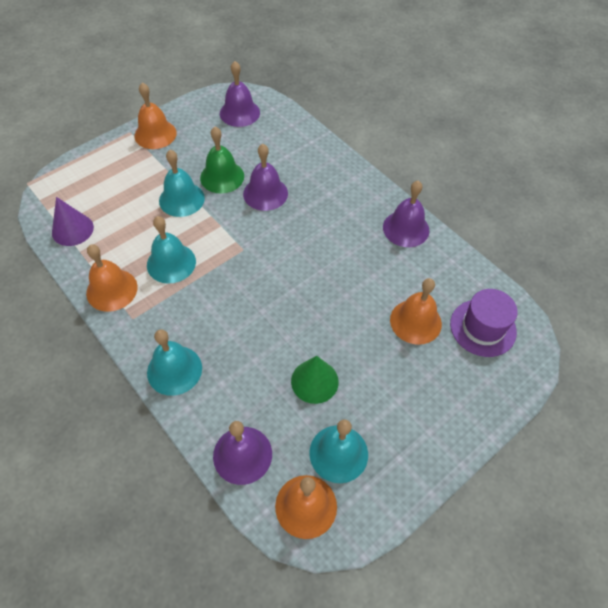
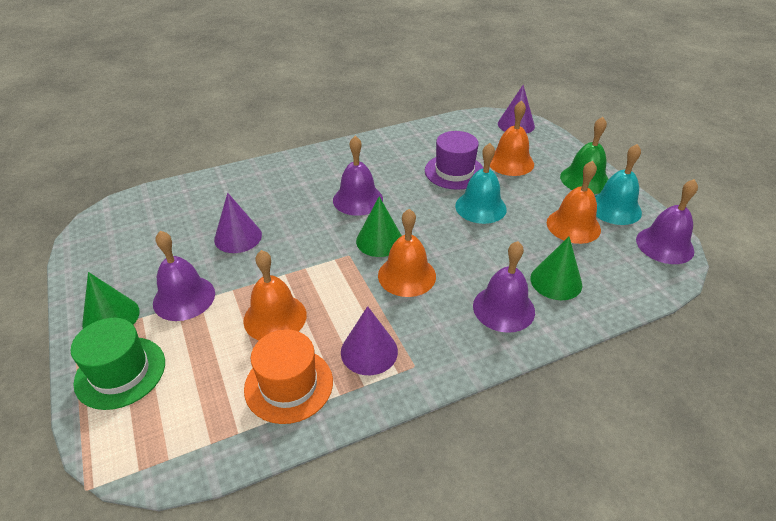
green cone: 1 -> 3
green hat: 0 -> 1
orange hat: 0 -> 1
purple cone: 1 -> 3
turquoise bell: 4 -> 2

